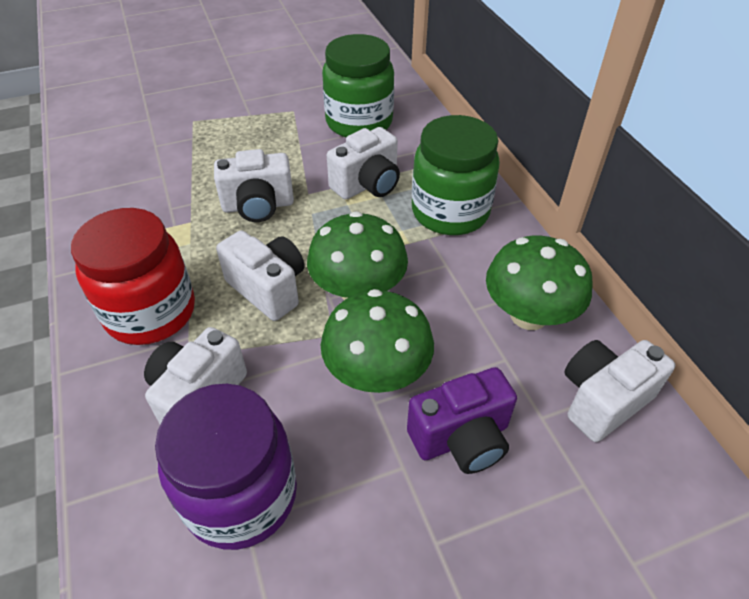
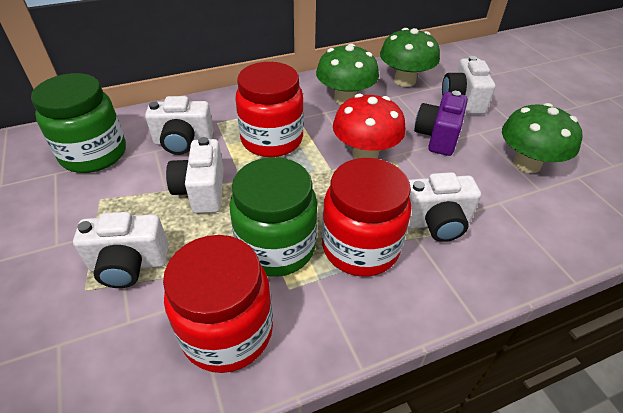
purple jar: 1 -> 0
red jar: 1 -> 3
red mushroom: 0 -> 1

